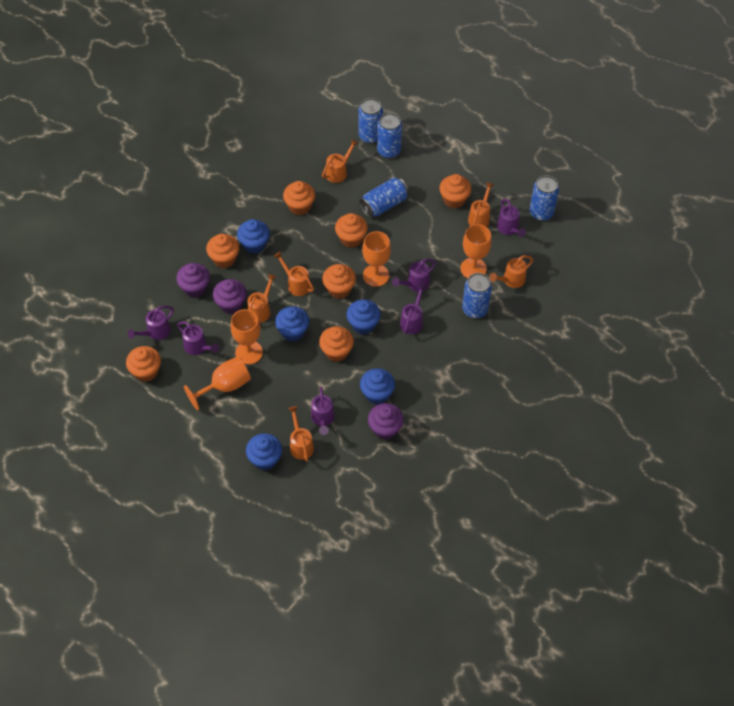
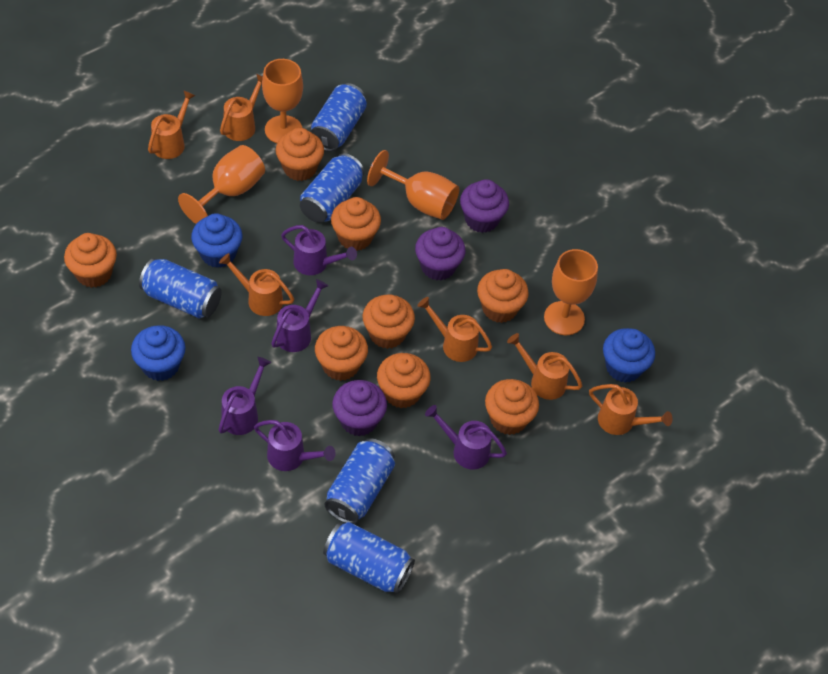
blue cupcake: 5 -> 3
orange cupcake: 7 -> 8
purple watering can: 6 -> 5

